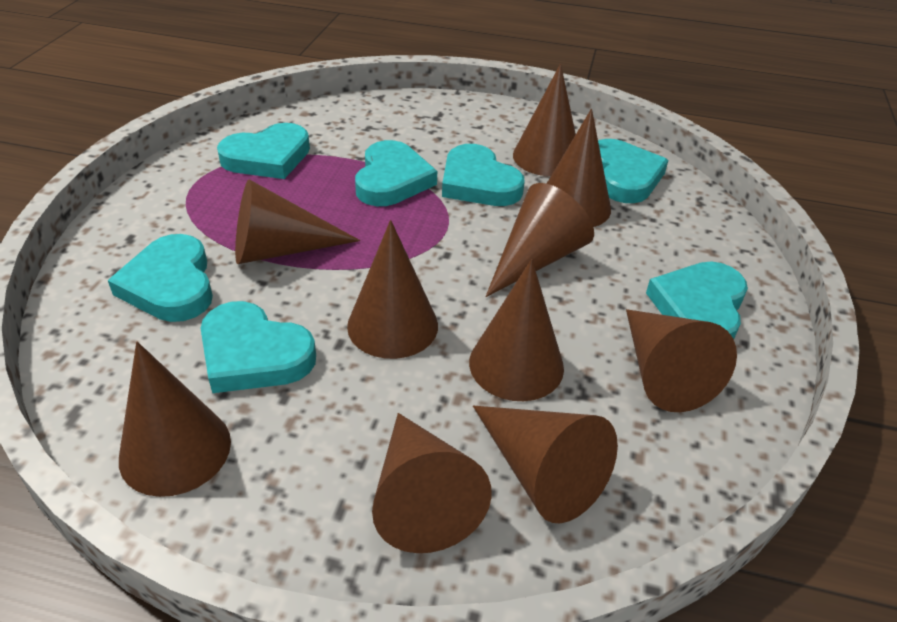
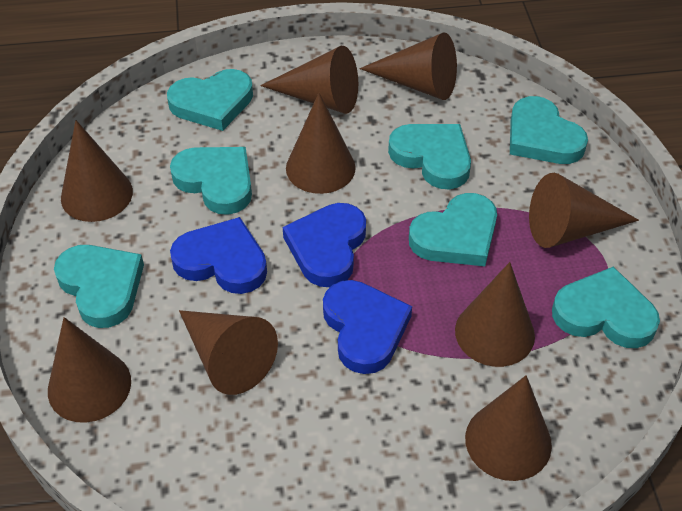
blue heart: 0 -> 3
brown cone: 10 -> 9

